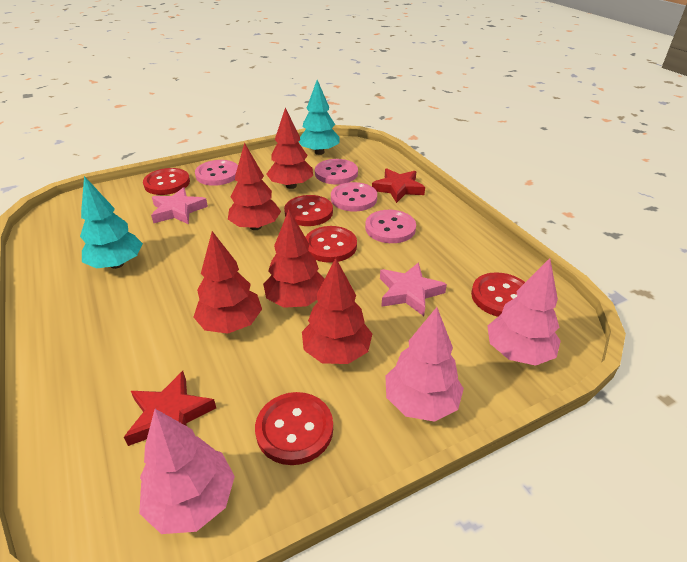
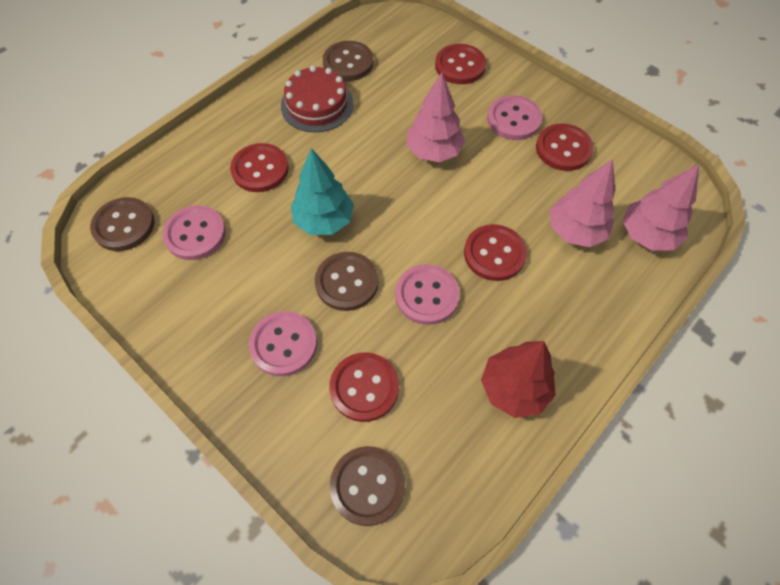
brown button: 0 -> 4
pink star: 2 -> 0
red cake: 0 -> 1
red star: 2 -> 0
red tree: 5 -> 1
turquoise tree: 2 -> 1

